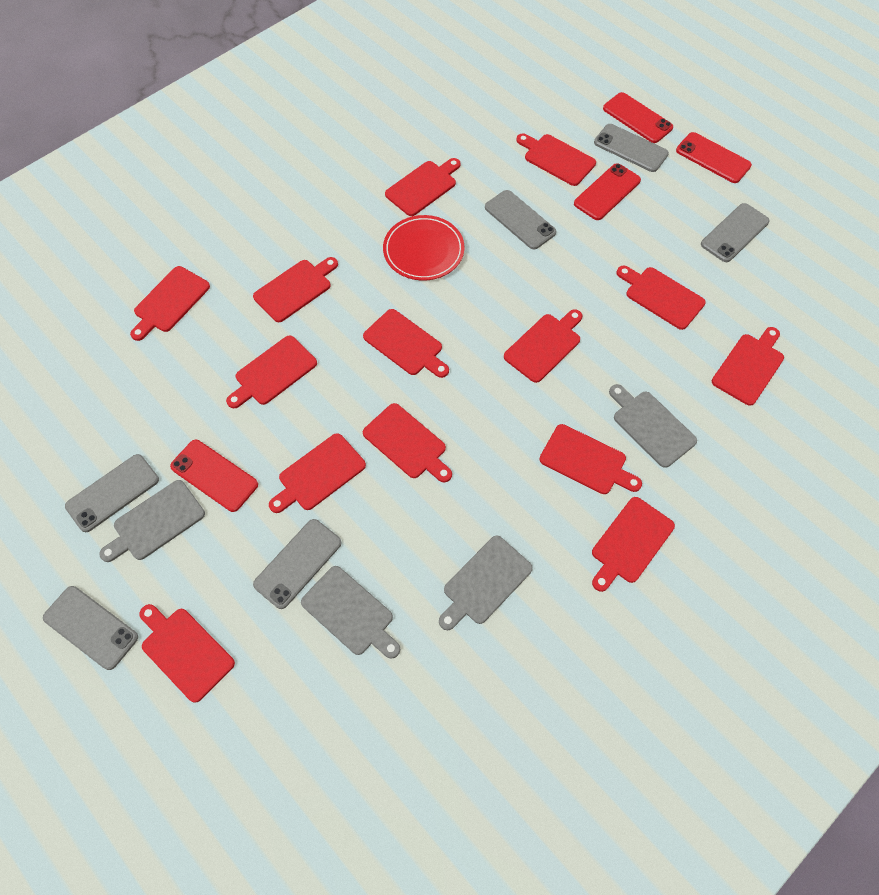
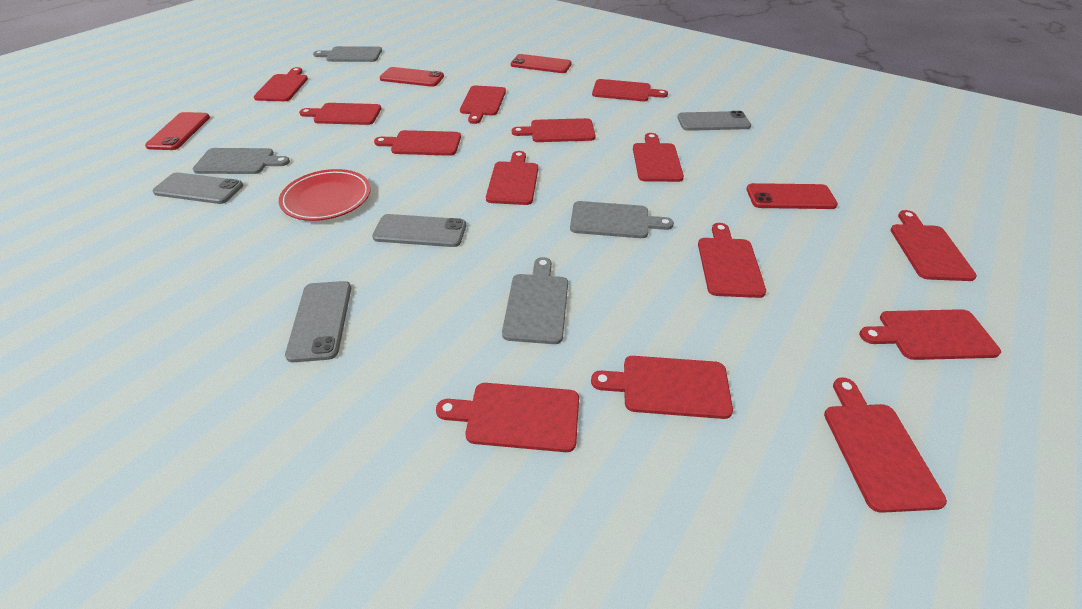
grey phone: 6 -> 4

